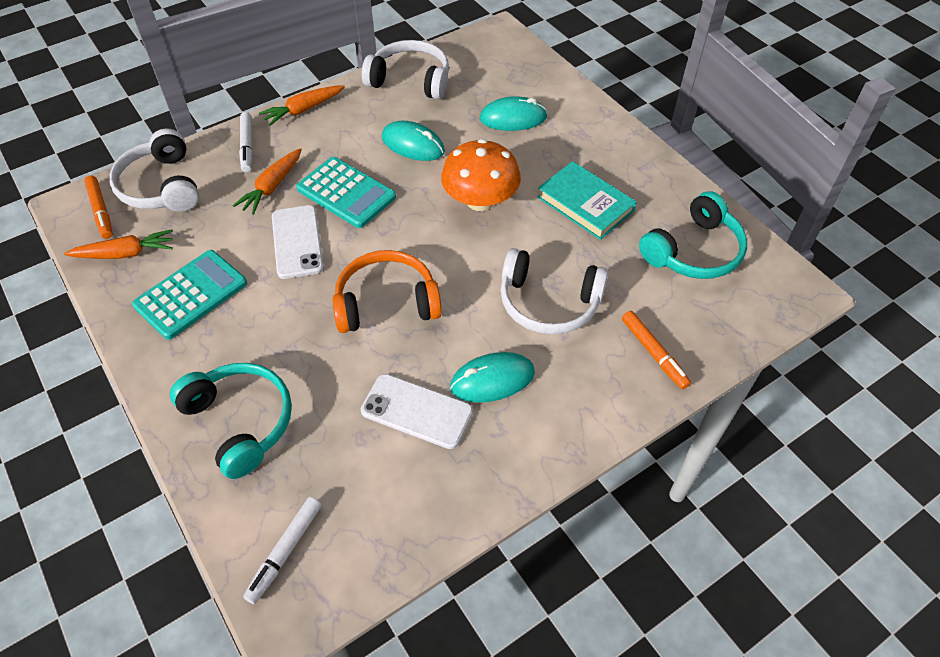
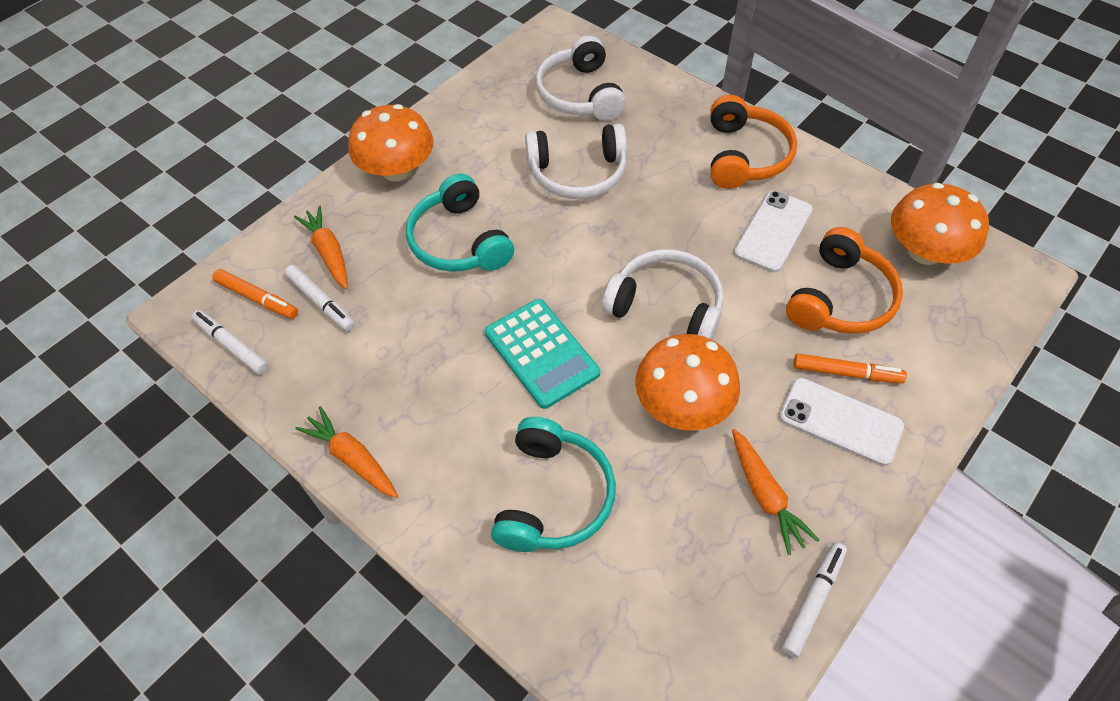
orange headphones: 1 -> 2
orange mushroom: 1 -> 3
turquoise book: 1 -> 0
turquoise calculator: 2 -> 1
turquoise mouse: 3 -> 0
white marker: 2 -> 3

